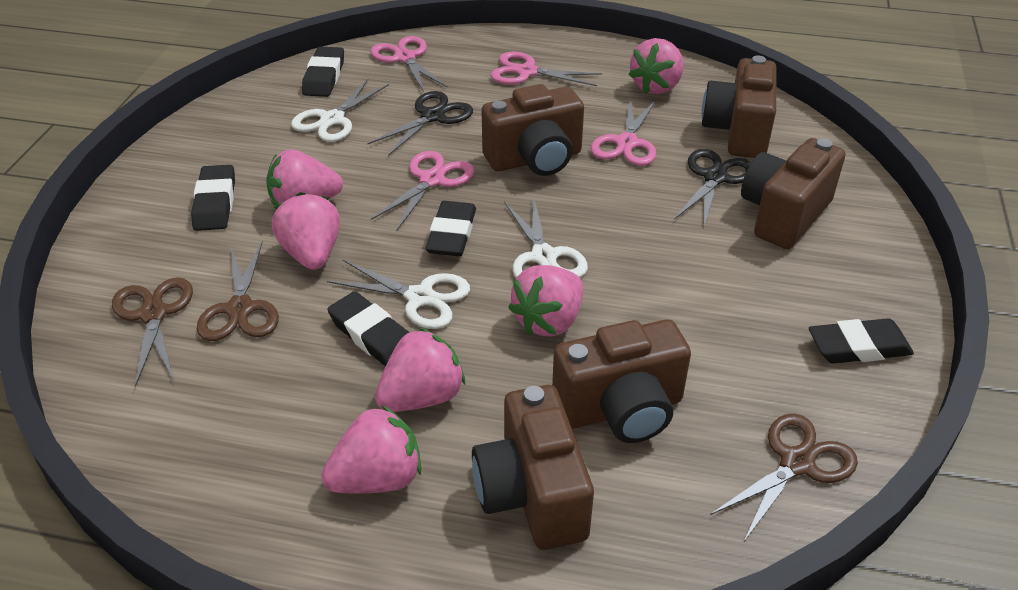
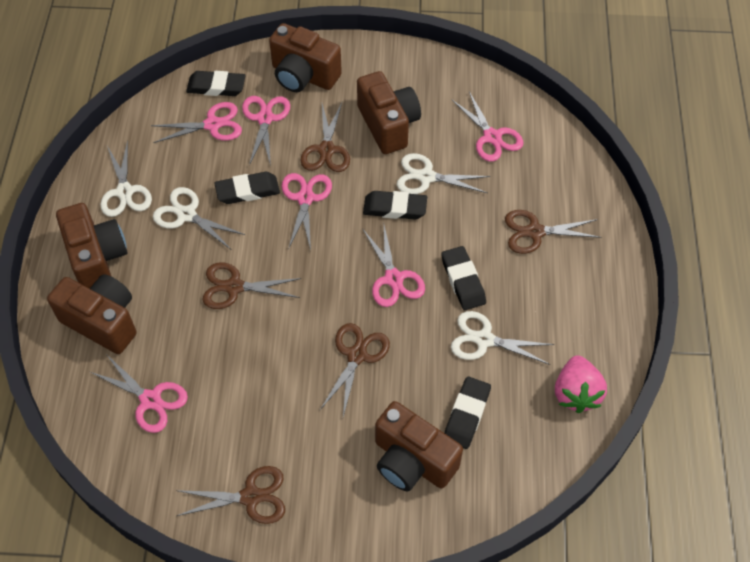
black scissors: 2 -> 0
brown scissors: 3 -> 5
pink scissors: 4 -> 6
pink strawberry: 6 -> 1
white scissors: 3 -> 4

